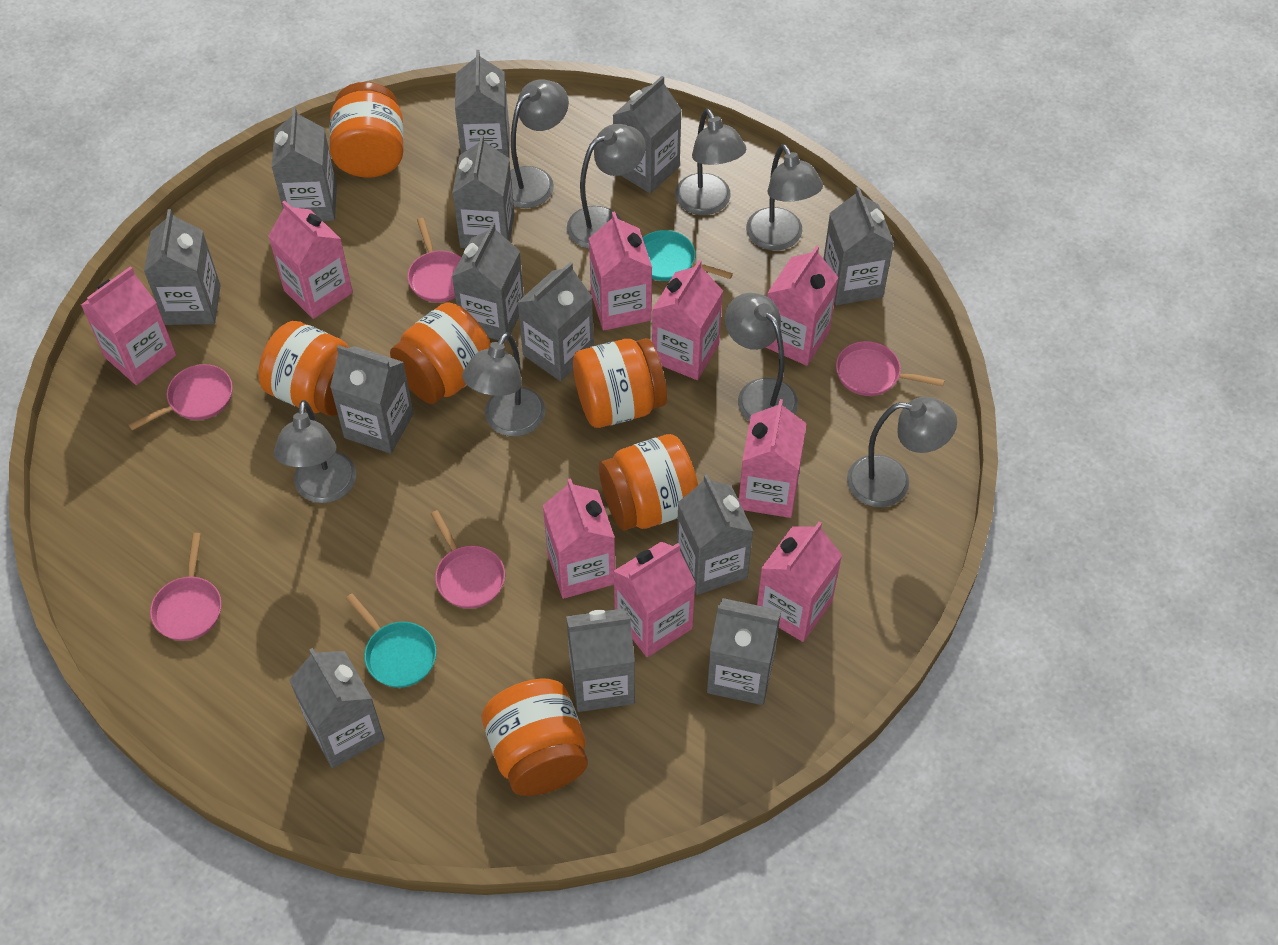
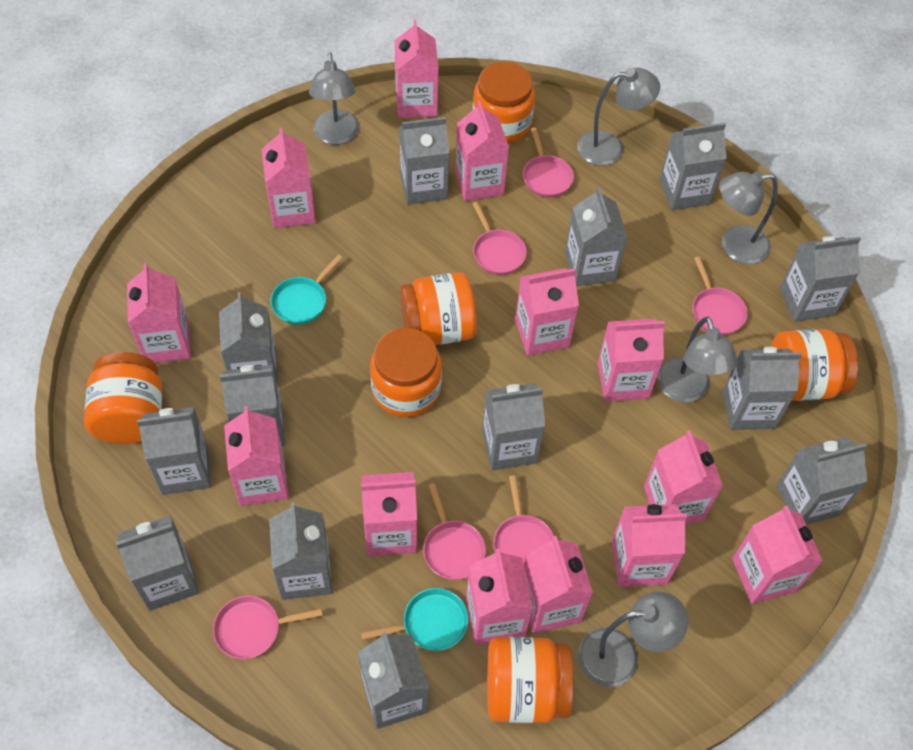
grey lamp: 8 -> 5
pink carton: 9 -> 13
pink pan: 5 -> 6

